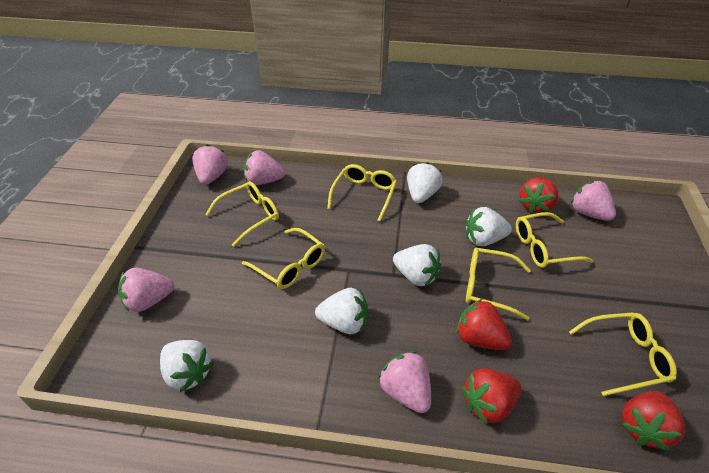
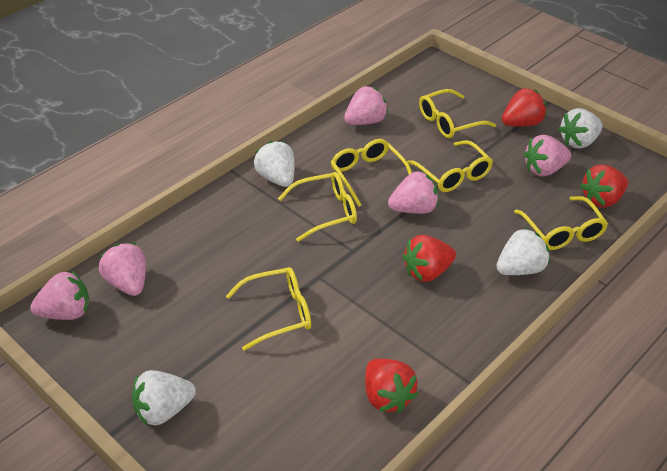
white strawberry: 5 -> 4

